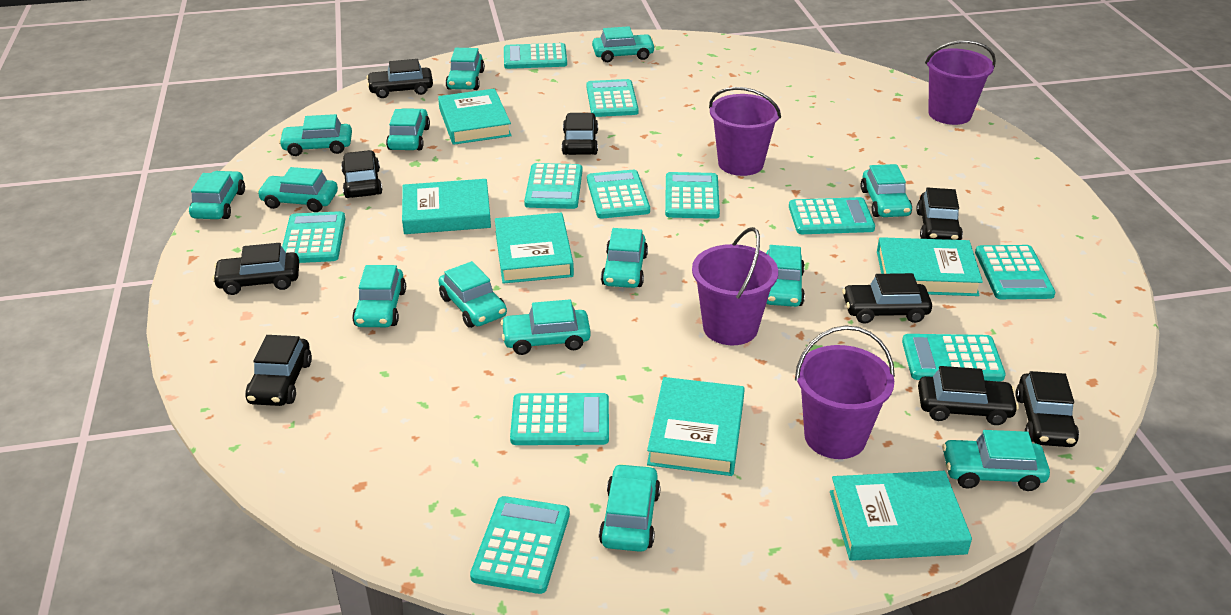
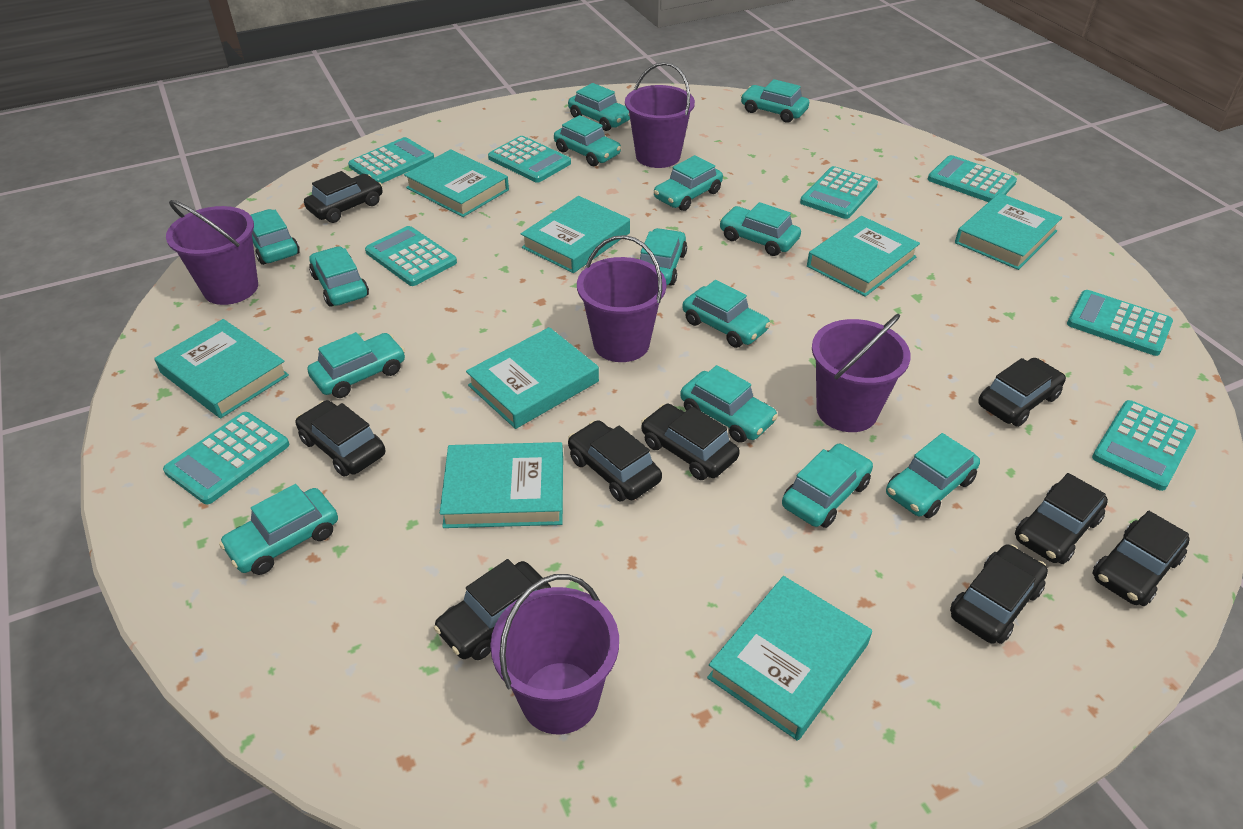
purple bucket: 4 -> 5
turquoise book: 6 -> 8
turquoise calculator: 11 -> 8

